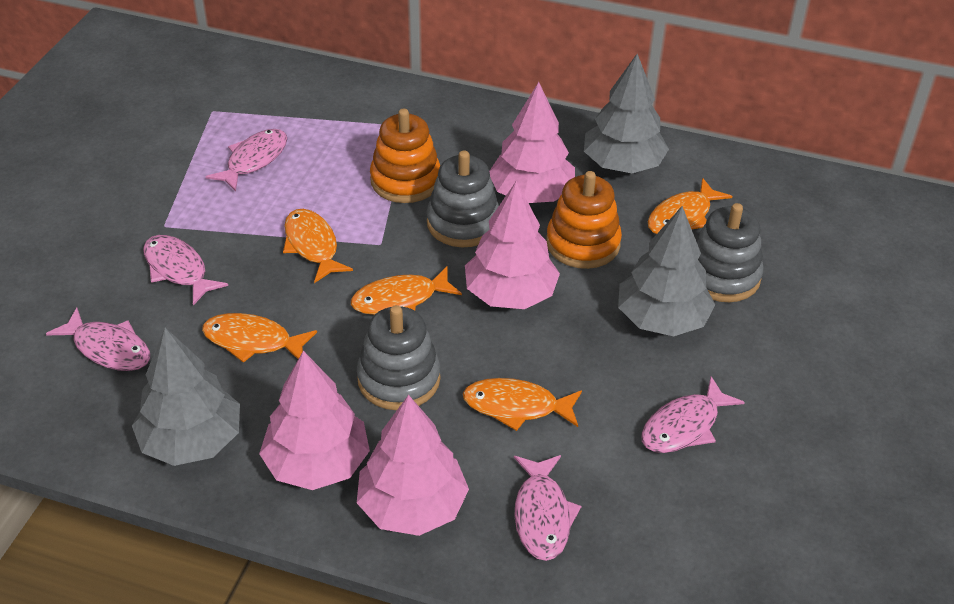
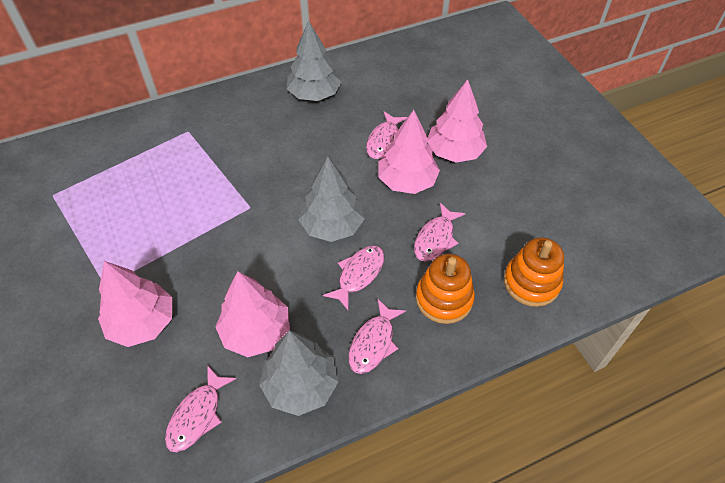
grey stacking toy: 3 -> 0
orange fish: 5 -> 0

